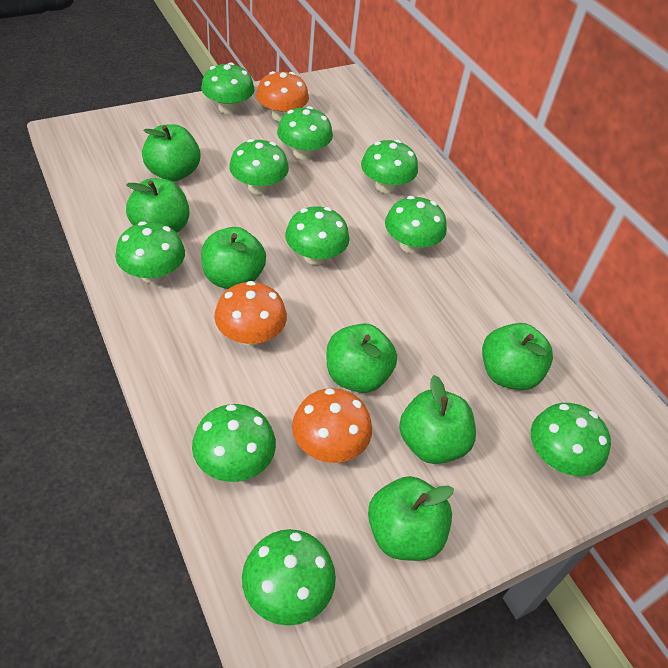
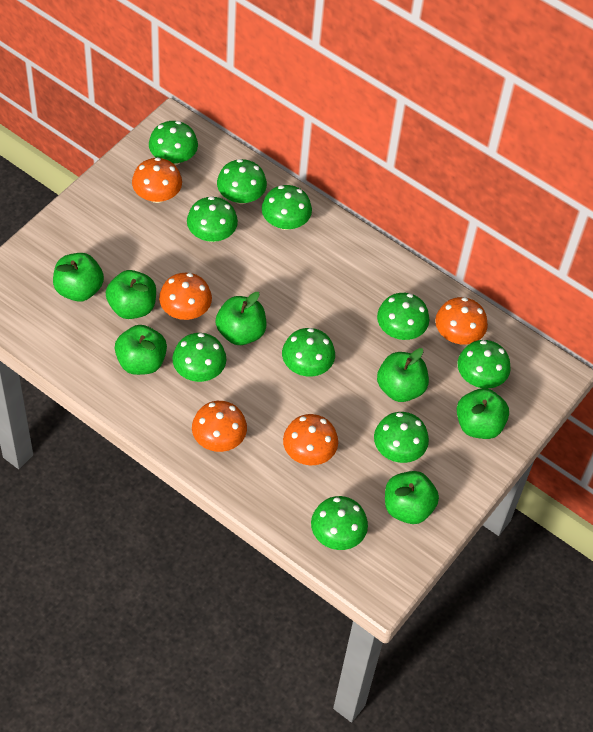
orange mushroom: 3 -> 5

